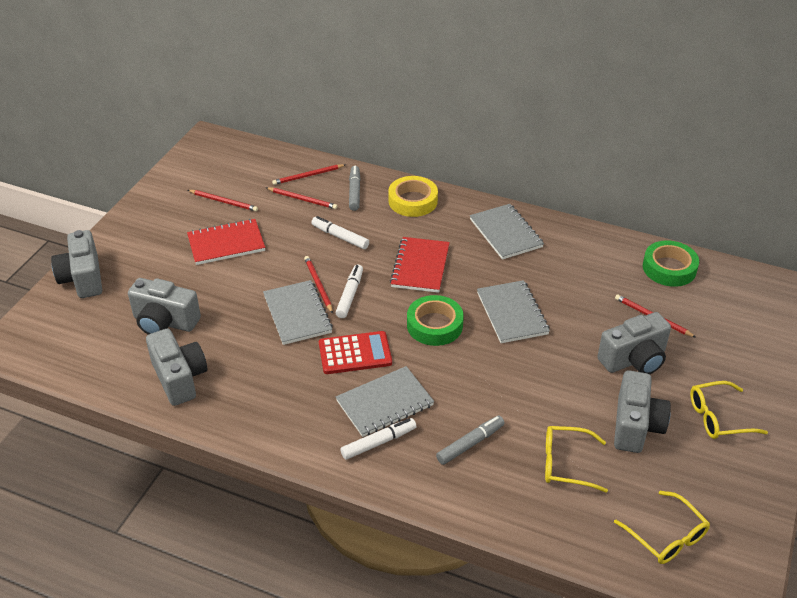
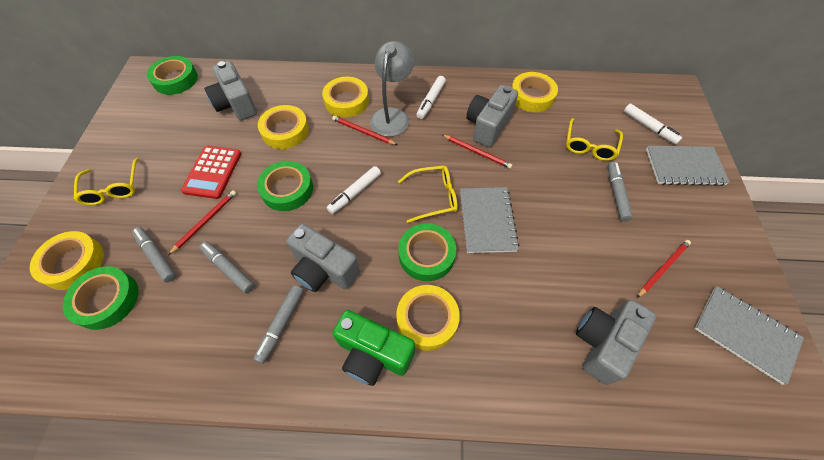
green camera: 0 -> 1
green tape: 2 -> 4
grey camera: 5 -> 4
grey lamp: 0 -> 1
grey marker: 2 -> 4
grey notebook: 4 -> 3
red notebook: 2 -> 0
red pencil: 5 -> 4
yellow tape: 1 -> 5

